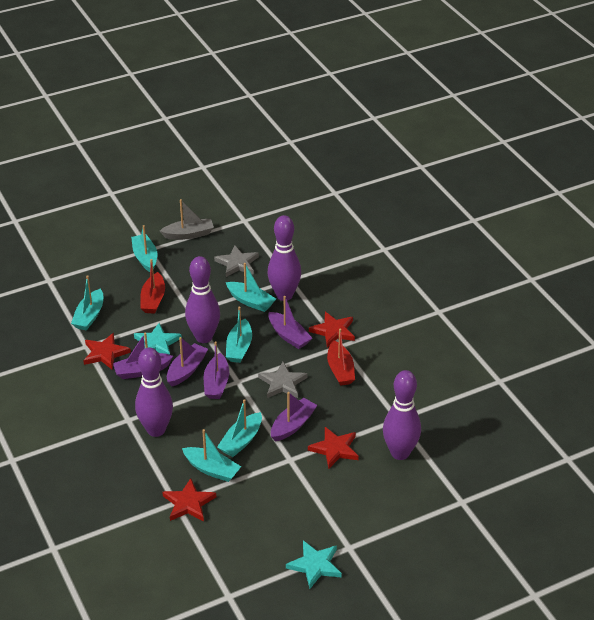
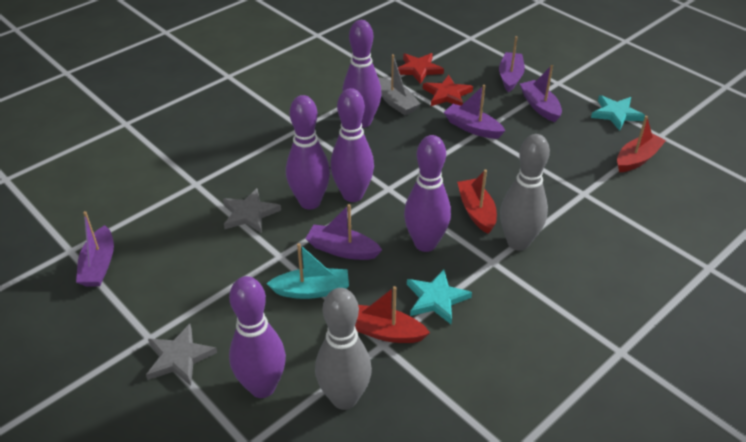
grey bowling pin: 0 -> 2
purple bowling pin: 4 -> 5
red boat: 2 -> 3
red star: 4 -> 2
turquoise boat: 6 -> 1

